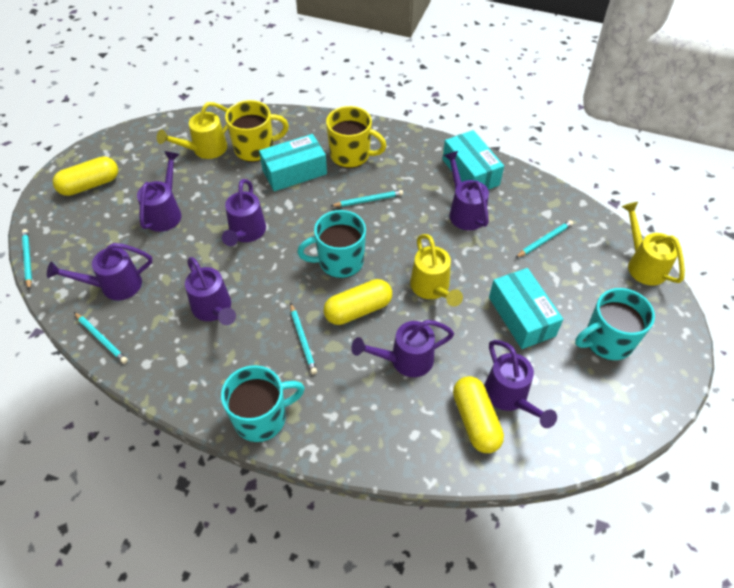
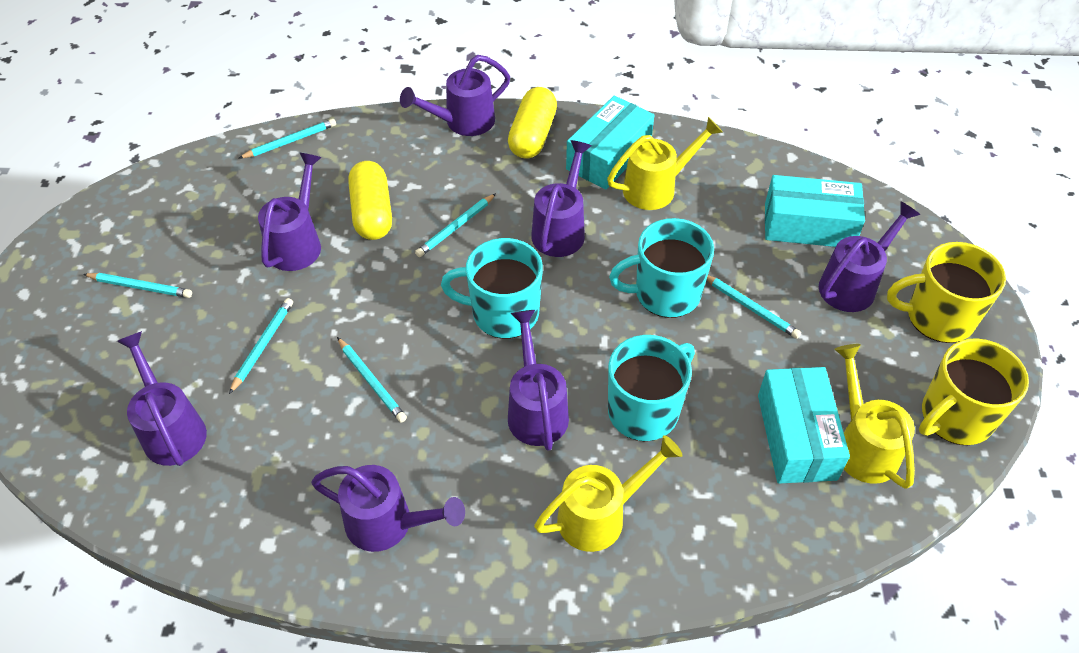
turquoise pencil: 5 -> 6
yellow capsule: 3 -> 2

